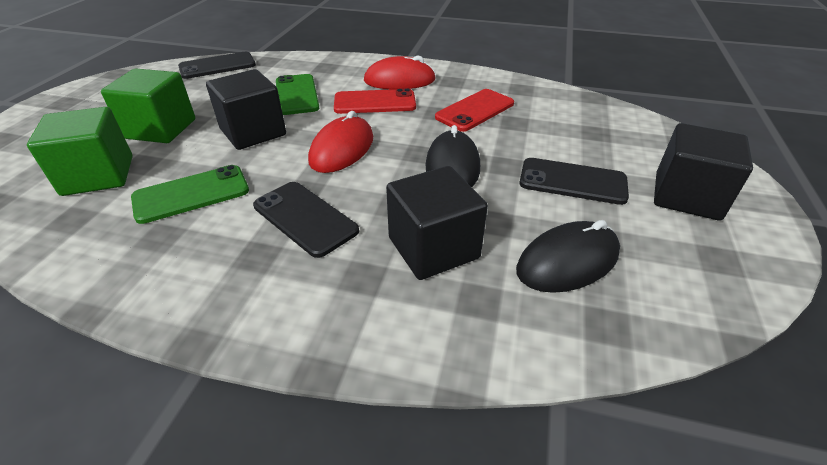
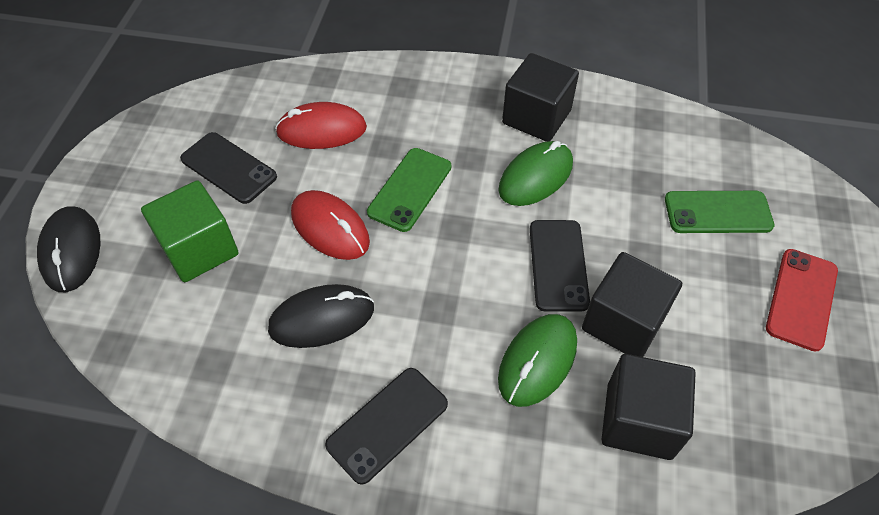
green cube: 2 -> 1
green mouse: 0 -> 2
red phone: 2 -> 1

